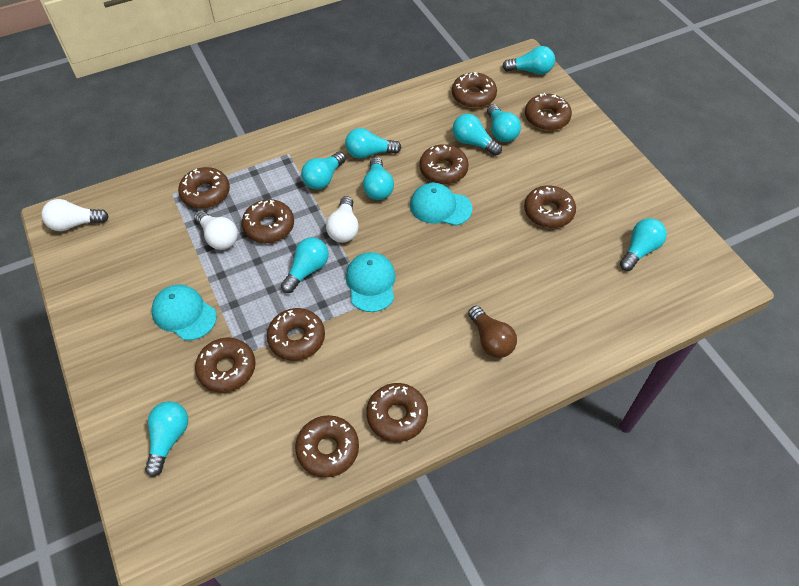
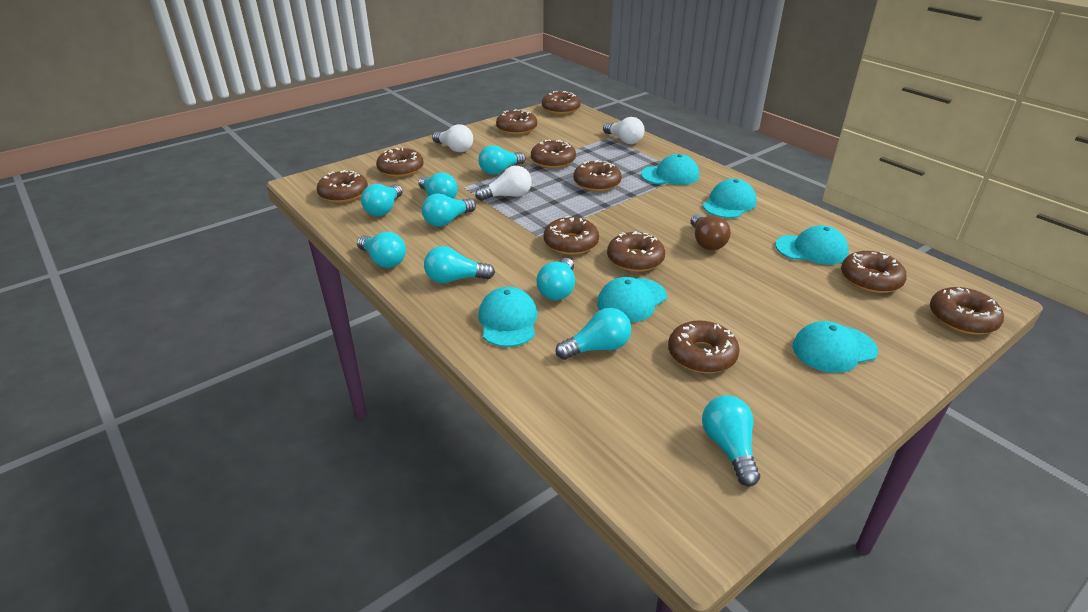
brown donut: 10 -> 11
turquoise cap: 3 -> 6

